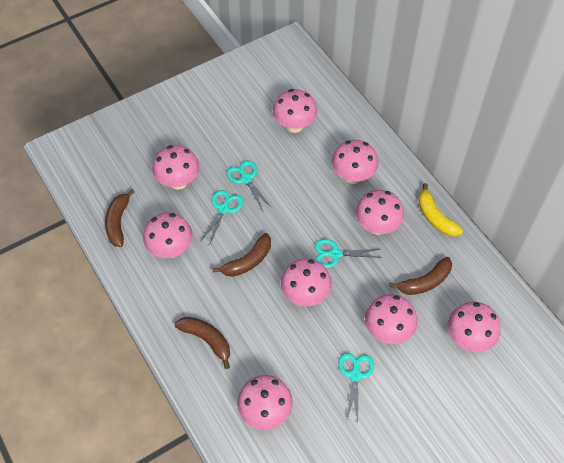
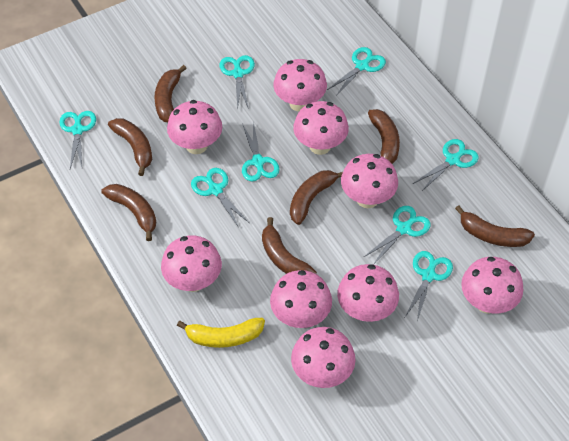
brown banana: 4 -> 7
turquoise scissors: 4 -> 8

